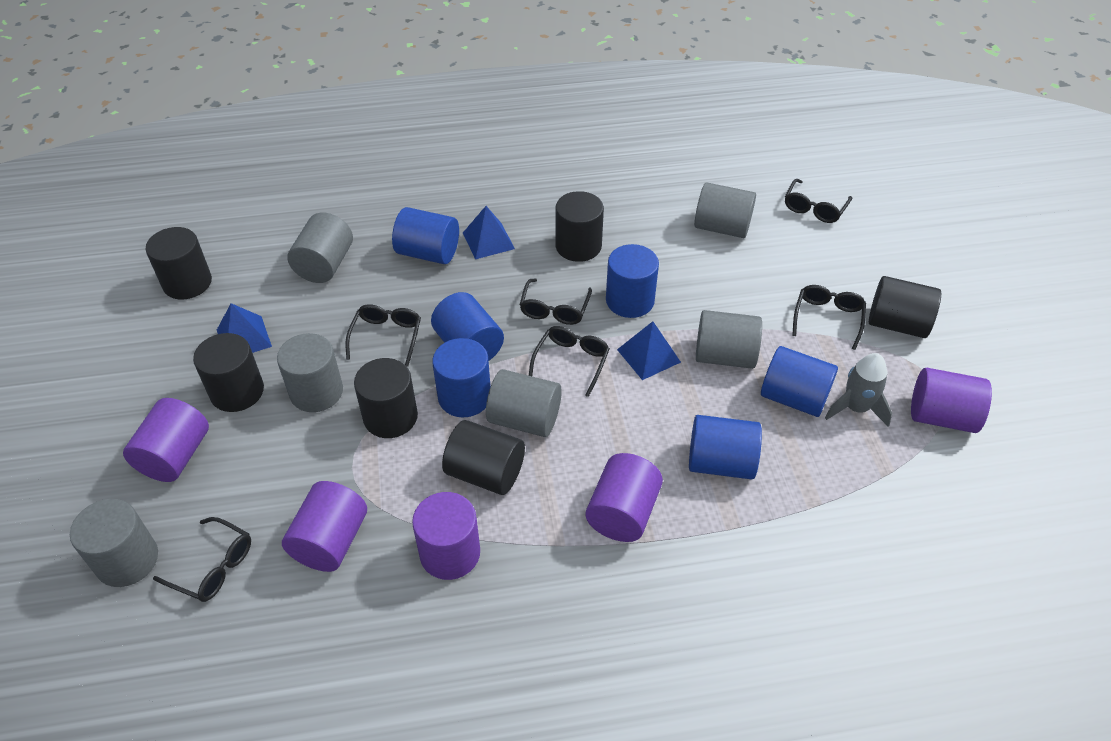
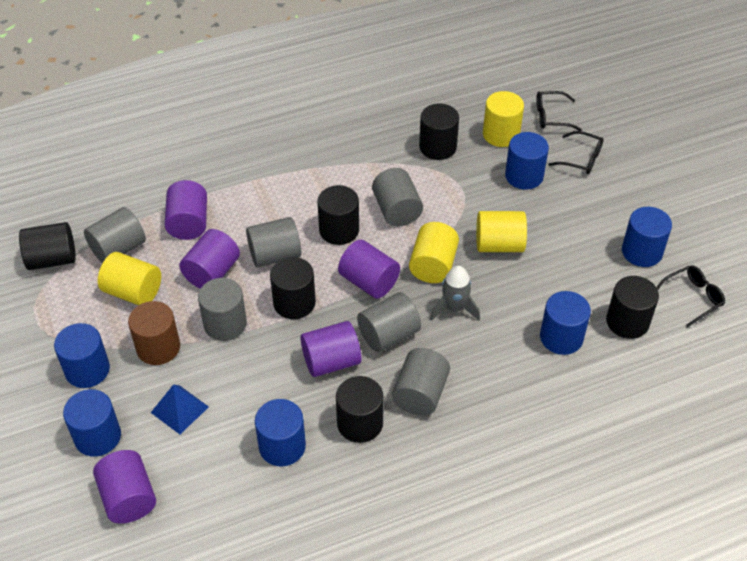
black glasses: 6 -> 3
blue pyramid: 3 -> 1
brown cylinder: 0 -> 1
yellow cylinder: 0 -> 4

